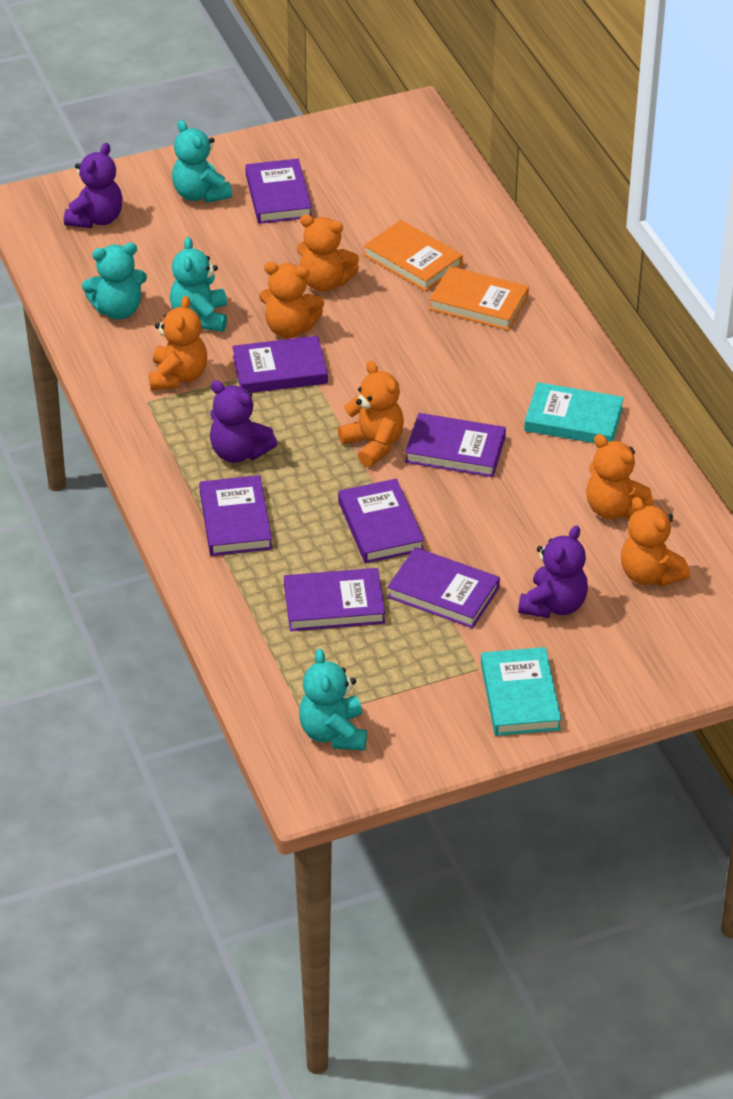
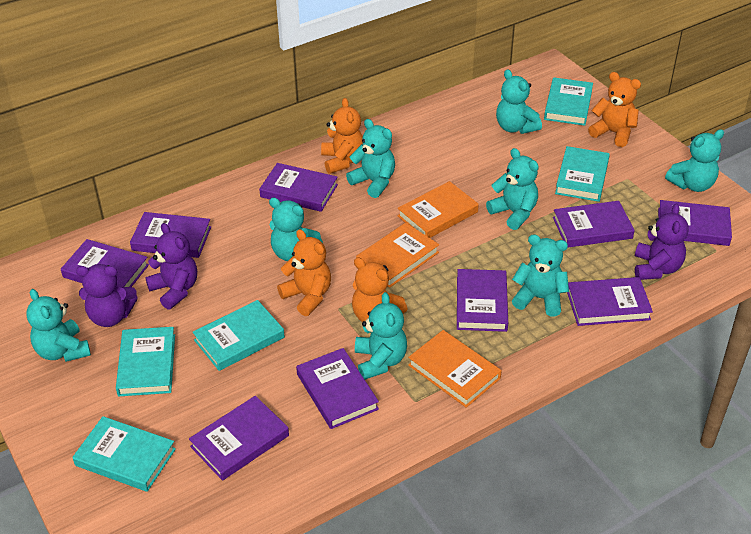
orange book: 2 -> 3
orange teddy bear: 6 -> 4
purple book: 7 -> 9
turquoise book: 2 -> 5
turquoise teddy bear: 4 -> 8

